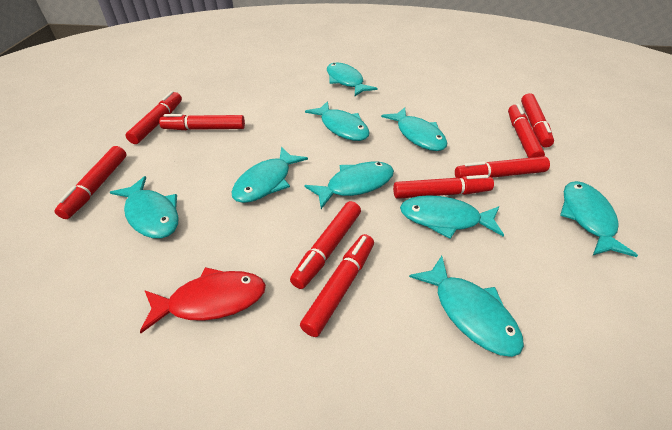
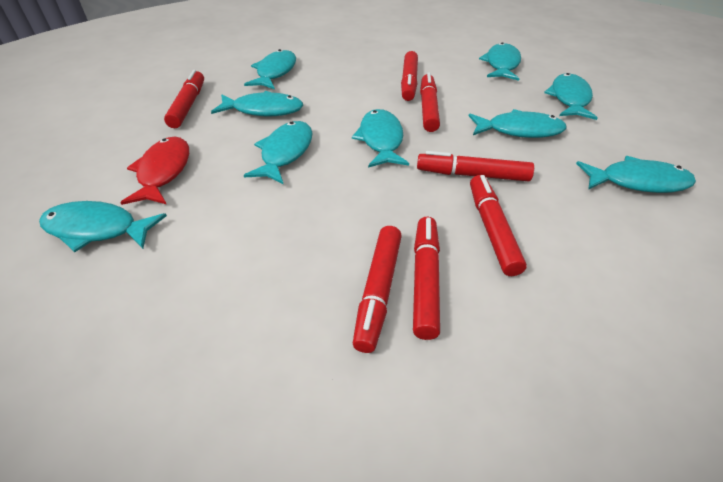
red marker: 9 -> 7

